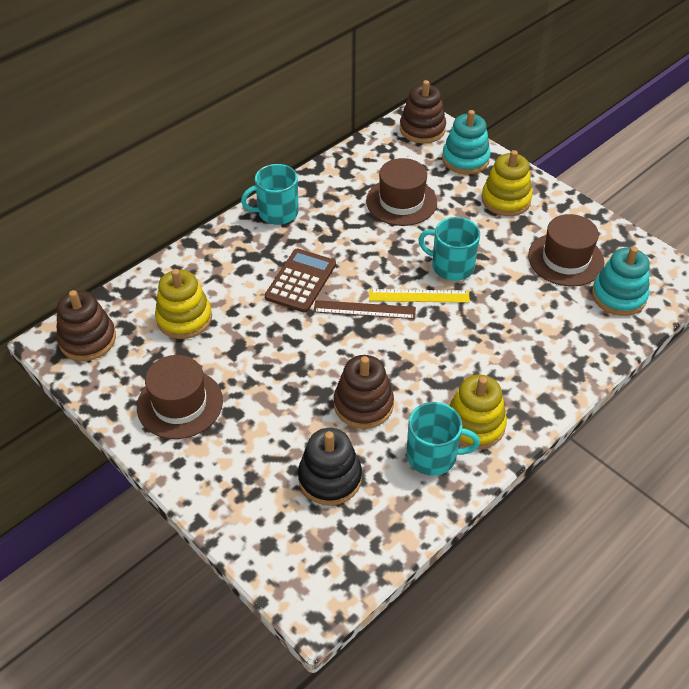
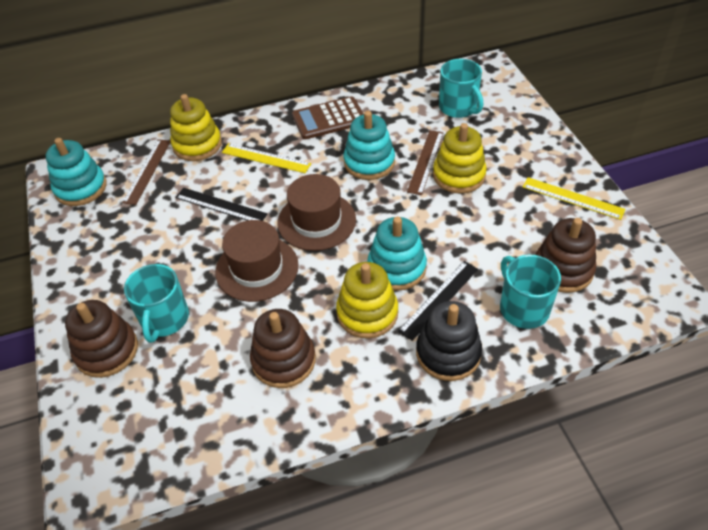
black ruler: 0 -> 2
brown hat: 3 -> 2
brown ruler: 1 -> 2
turquoise stacking toy: 2 -> 3
yellow ruler: 1 -> 2

